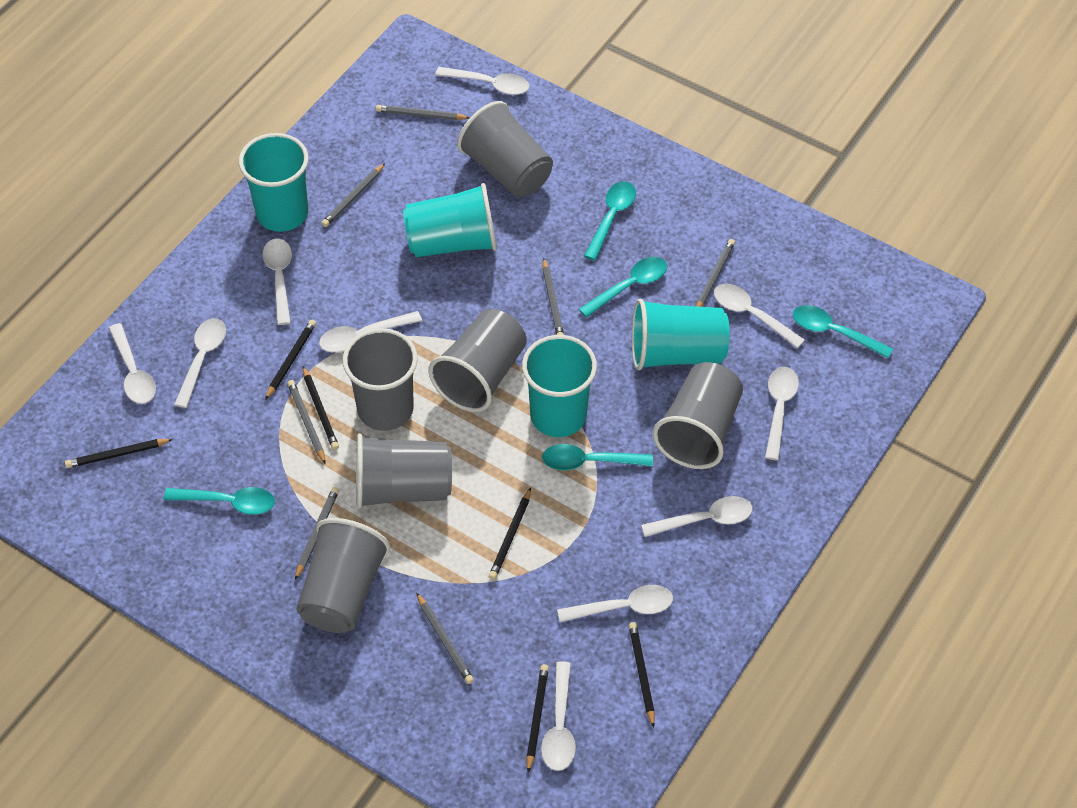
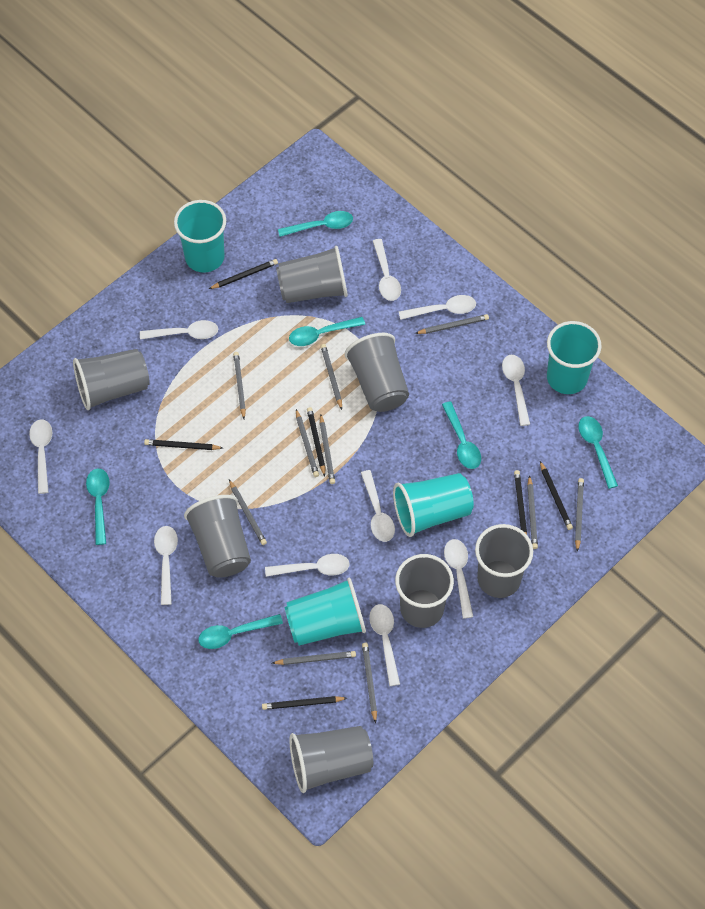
grey cup: 6 -> 7
grey pencil: 7 -> 10
turquoise spoon: 5 -> 6

